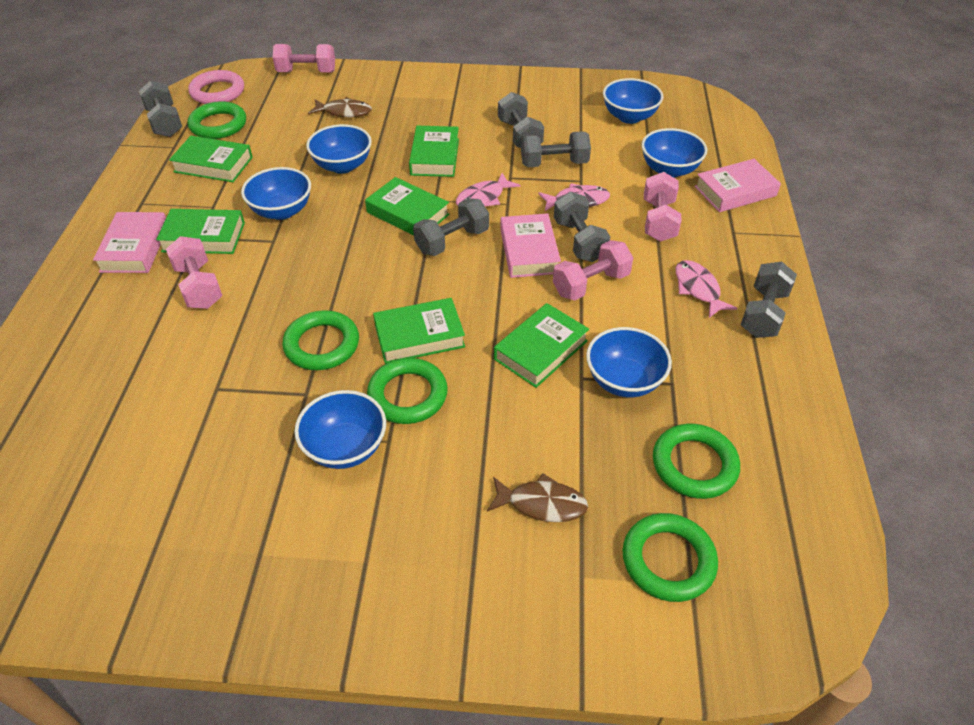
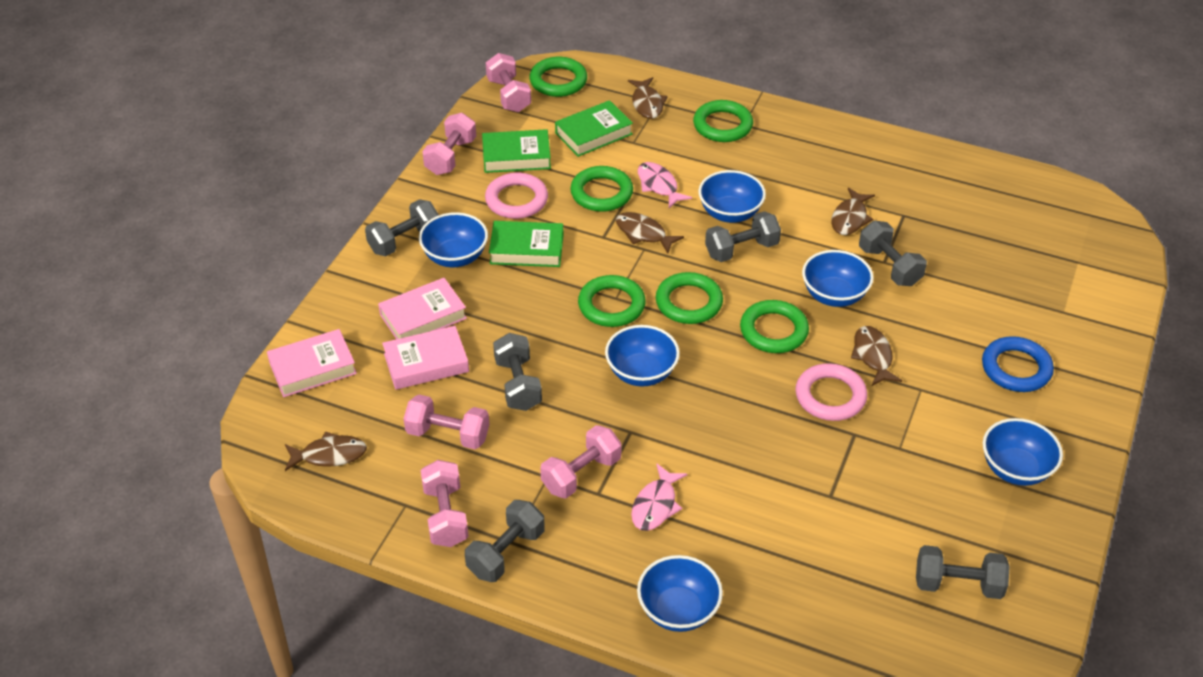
blue ring: 0 -> 1
brown fish: 2 -> 5
green book: 6 -> 3
green ring: 5 -> 6
pink dumbbell: 4 -> 5
pink fish: 3 -> 2
pink ring: 1 -> 2

